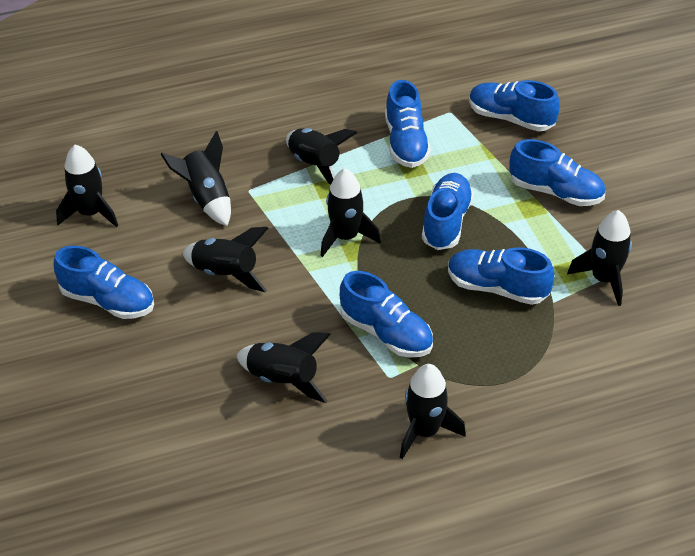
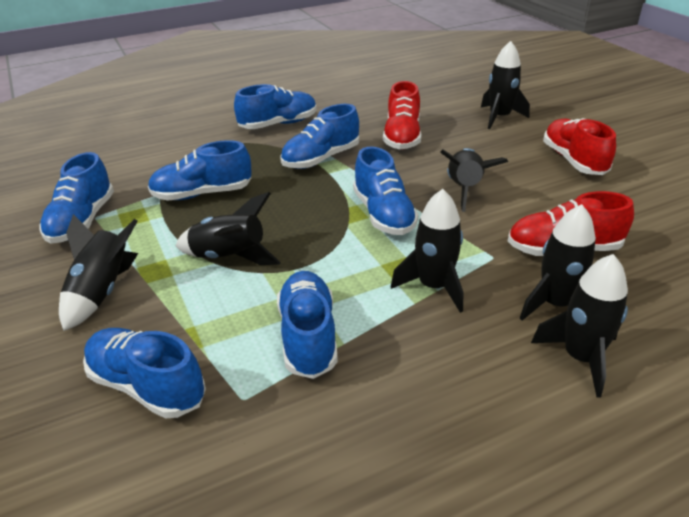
black rocket: 8 -> 7
red shoe: 0 -> 3

